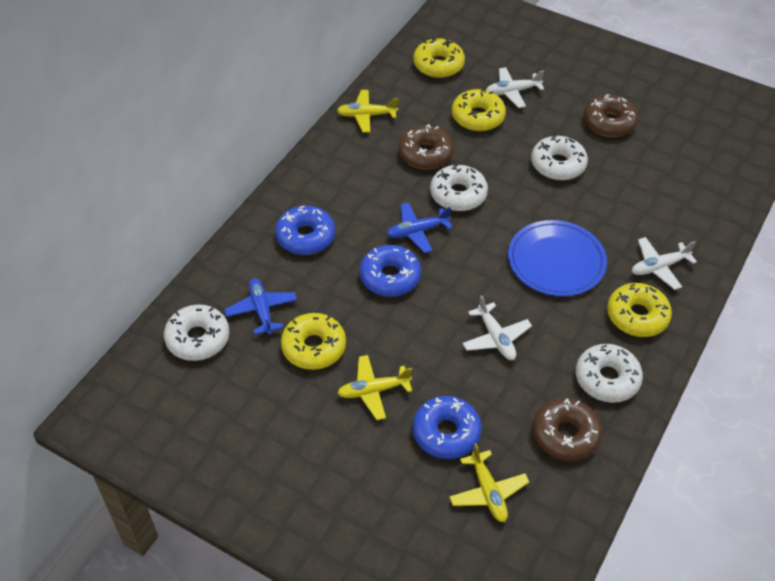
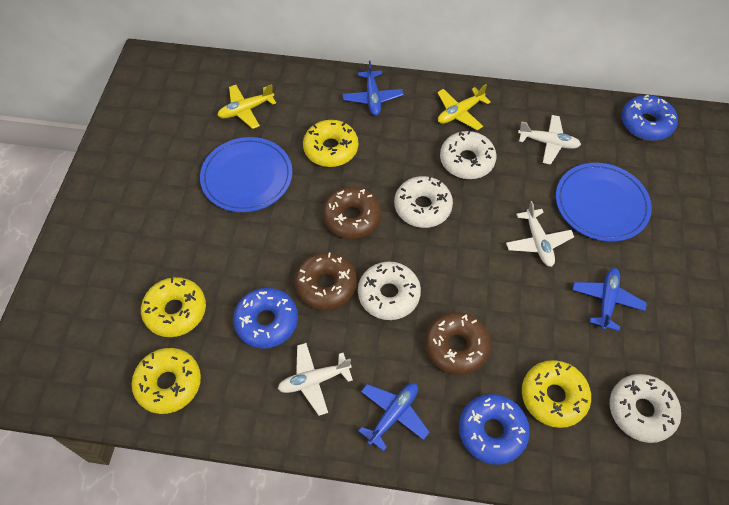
blue plane: 2 -> 3
blue plate: 1 -> 2
yellow plane: 3 -> 2

